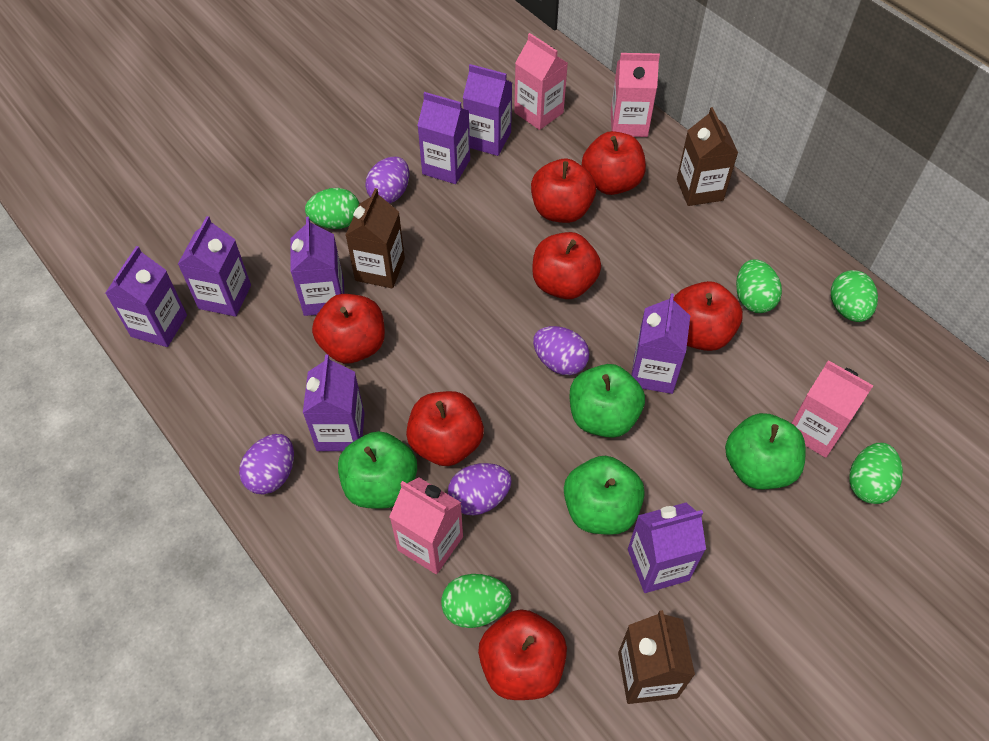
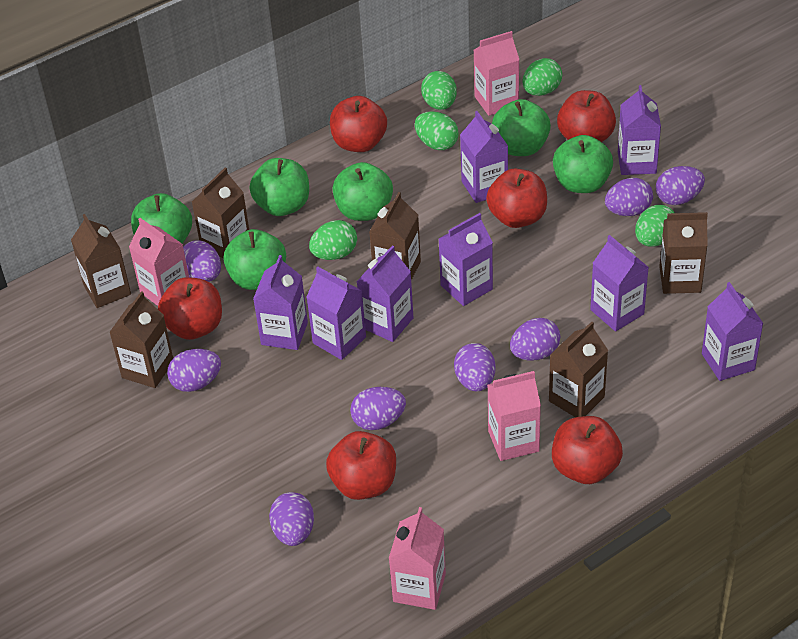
brown carton: 3 -> 6
green apple: 4 -> 6
purple egg: 4 -> 8
red apple: 7 -> 6

